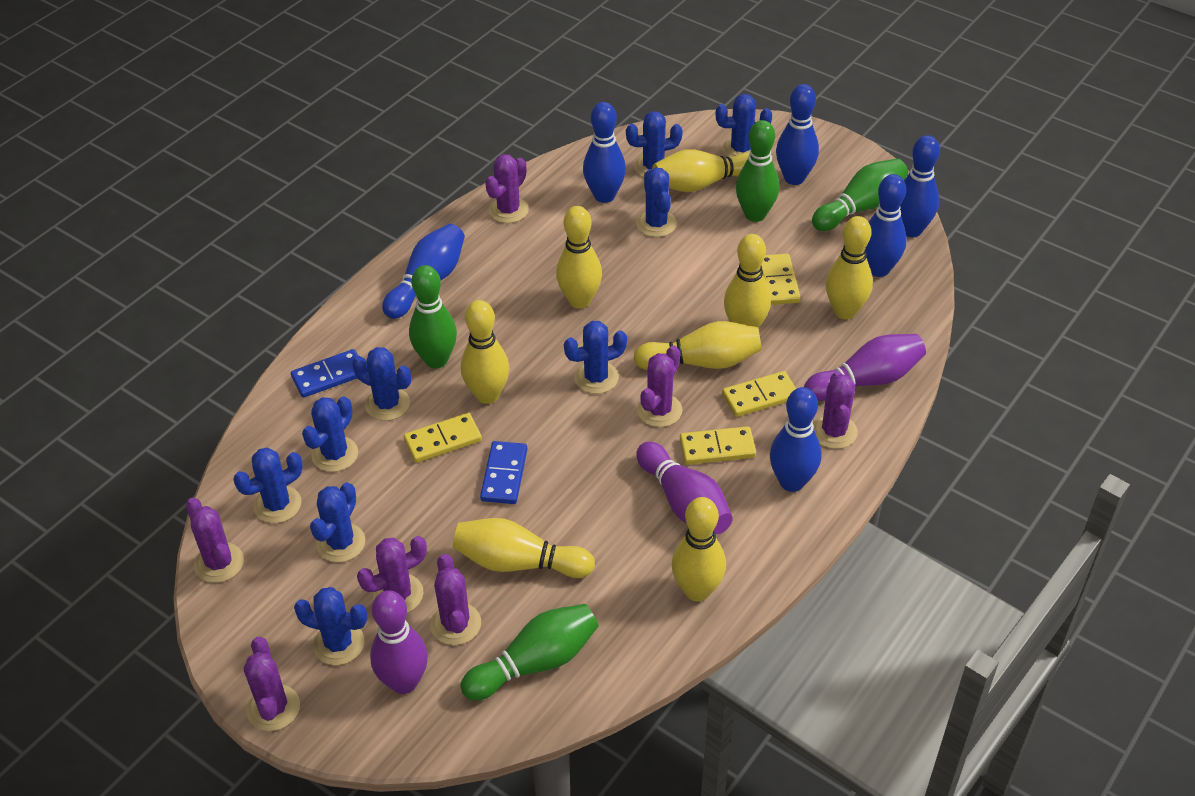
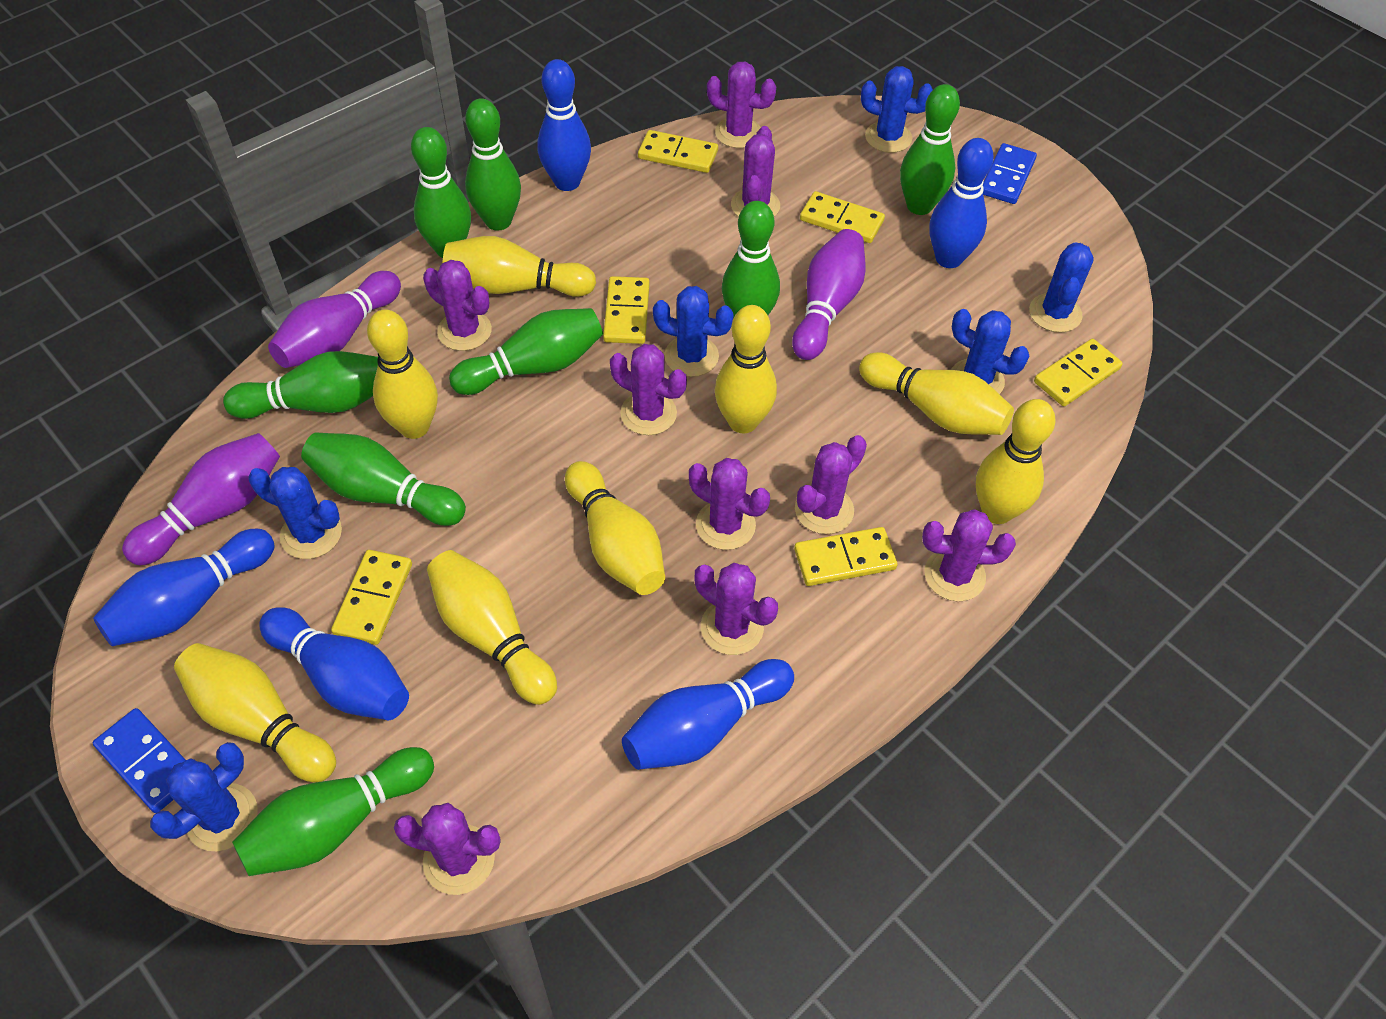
blue bowling pin: 6 -> 5
blue cactus: 9 -> 6
green bowling pin: 4 -> 8
purple cactus: 7 -> 9
yellow domino: 4 -> 6

